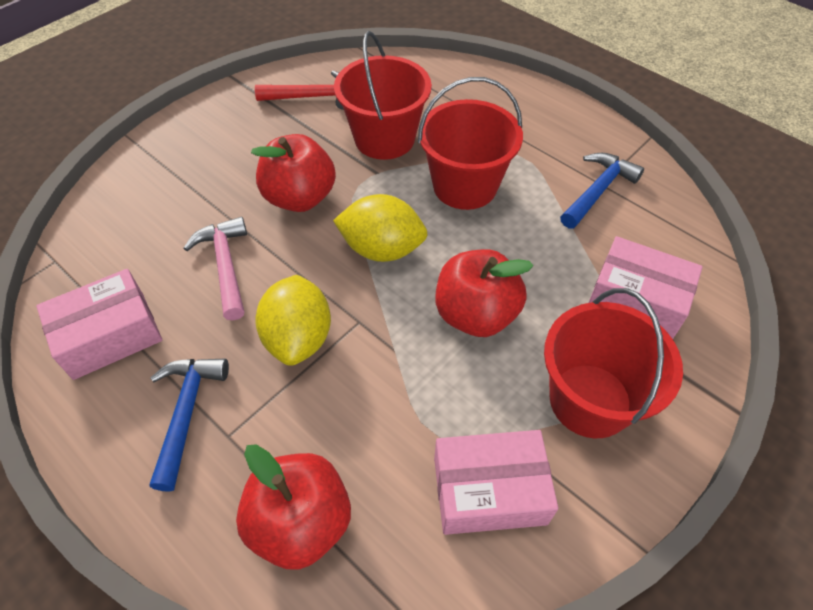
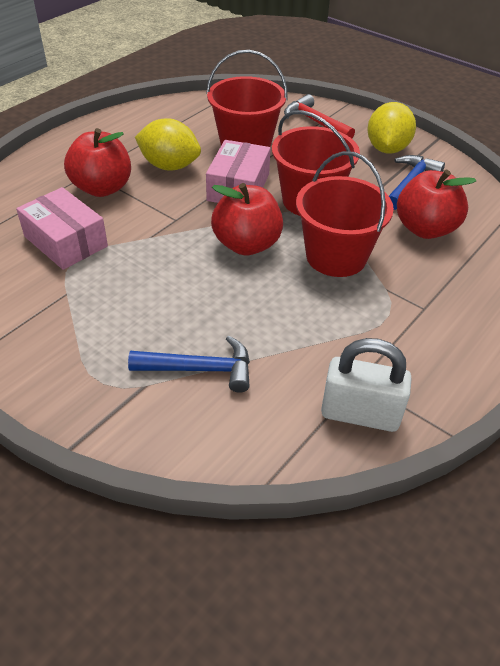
pink box: 3 -> 2
pink hammer: 1 -> 0
white padlock: 0 -> 1

